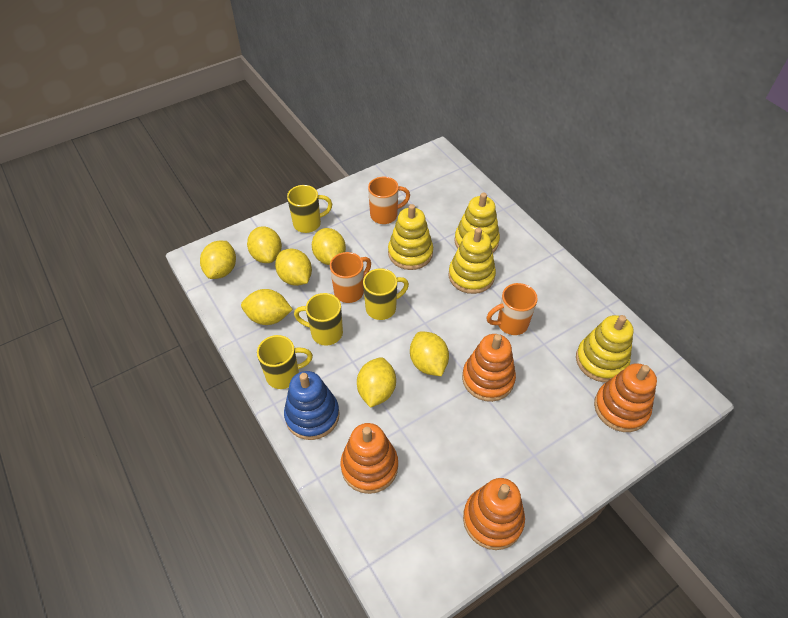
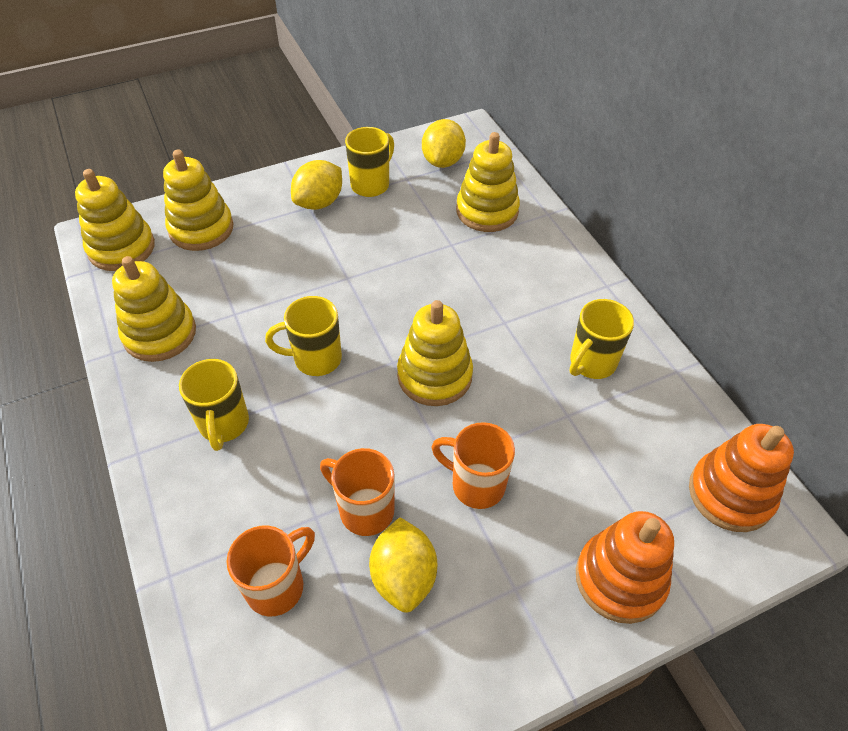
blue stacking toy: 1 -> 0
orange stacking toy: 4 -> 2
yellow lemon: 7 -> 3
yellow stacking toy: 4 -> 5

